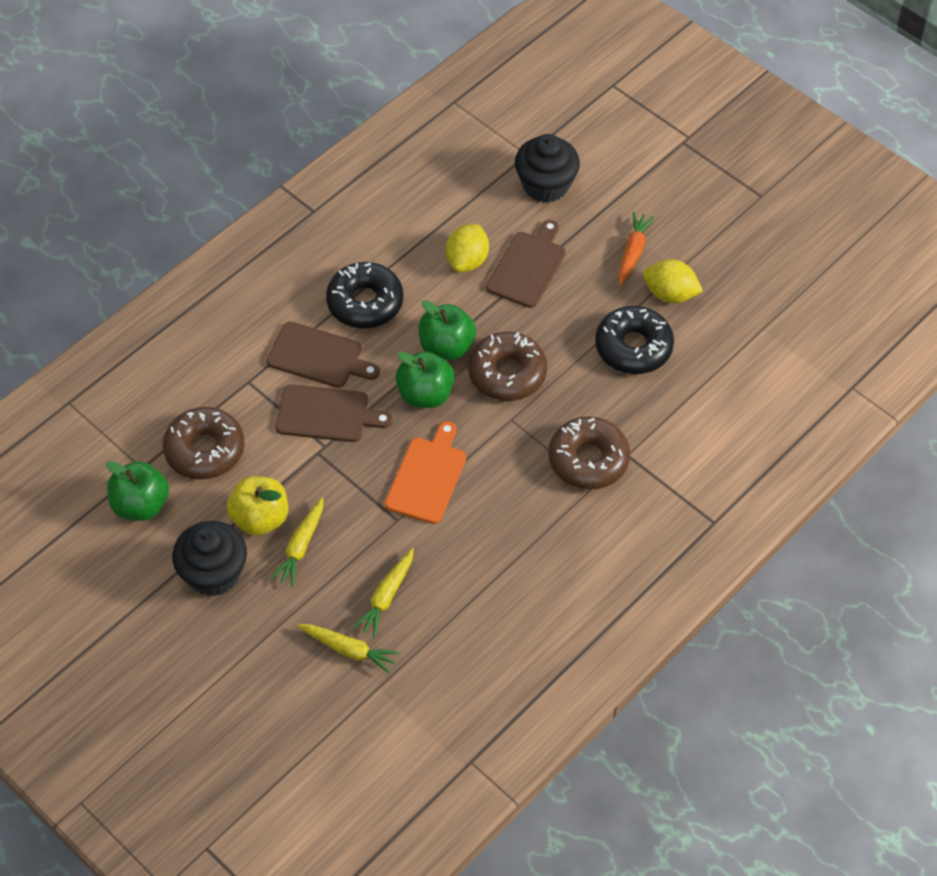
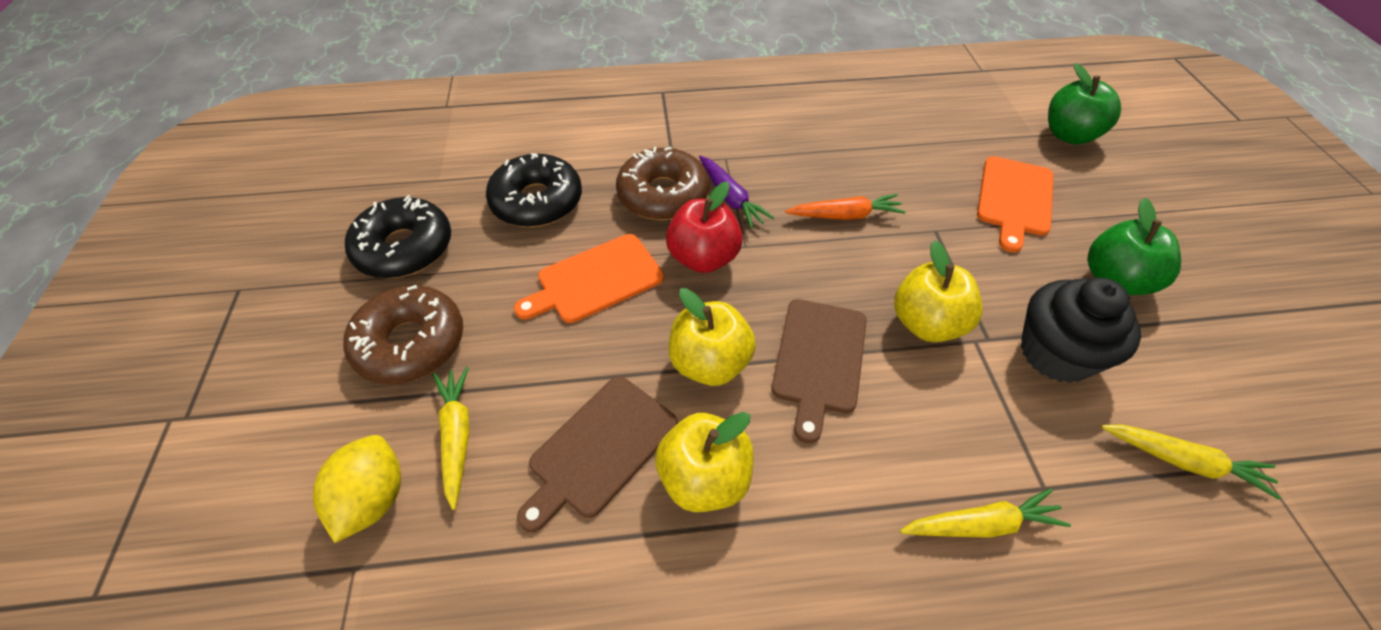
black cupcake: 2 -> 1
brown cutting board: 3 -> 2
brown donut: 3 -> 2
green apple: 3 -> 2
orange cutting board: 1 -> 2
purple carrot: 0 -> 1
red apple: 0 -> 1
yellow apple: 1 -> 3
yellow lemon: 2 -> 1

